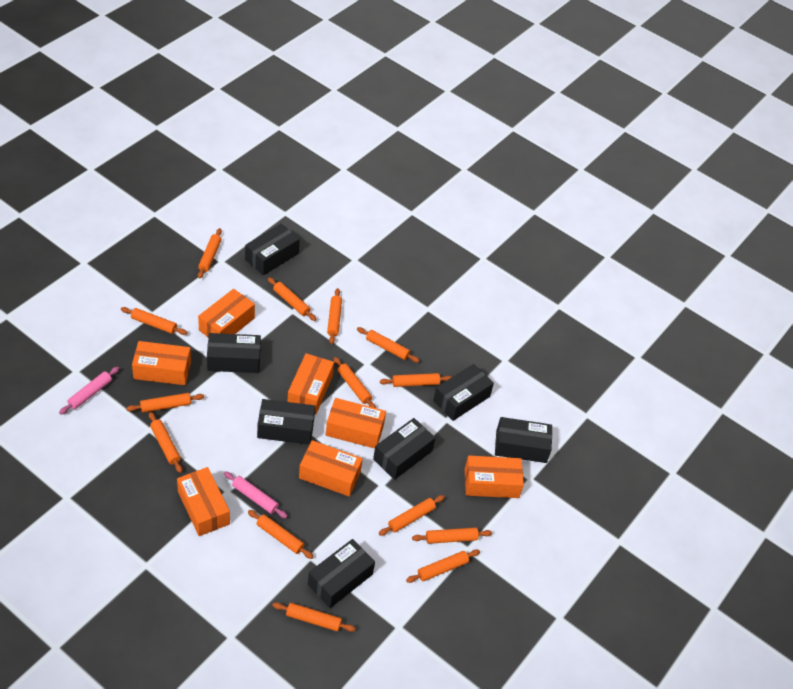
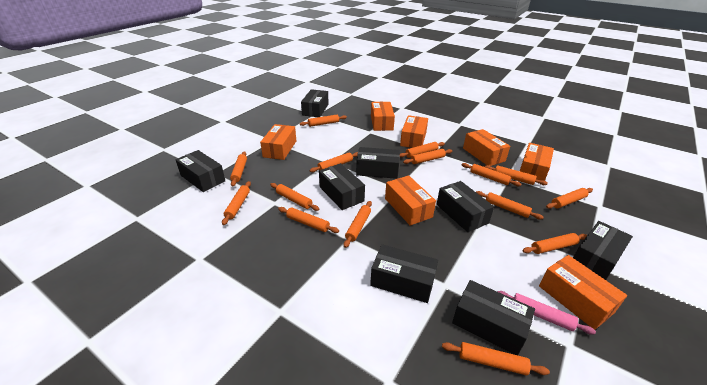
black box: 7 -> 8
orange rolling pin: 14 -> 15
pink rolling pin: 2 -> 1

